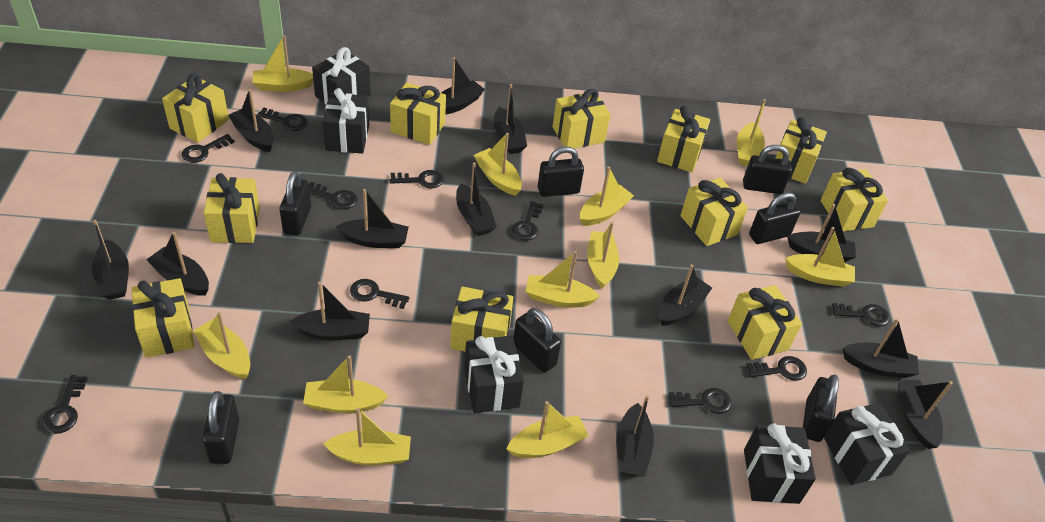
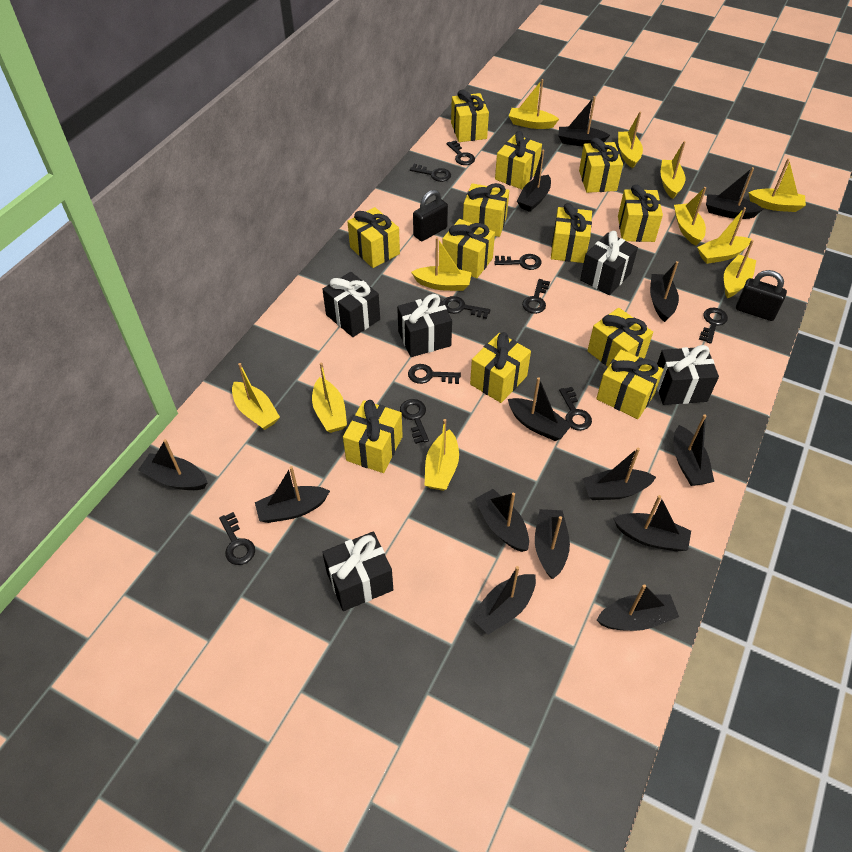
black boat: 13 -> 14
black padlock: 7 -> 2
yellow gift: 11 -> 12

